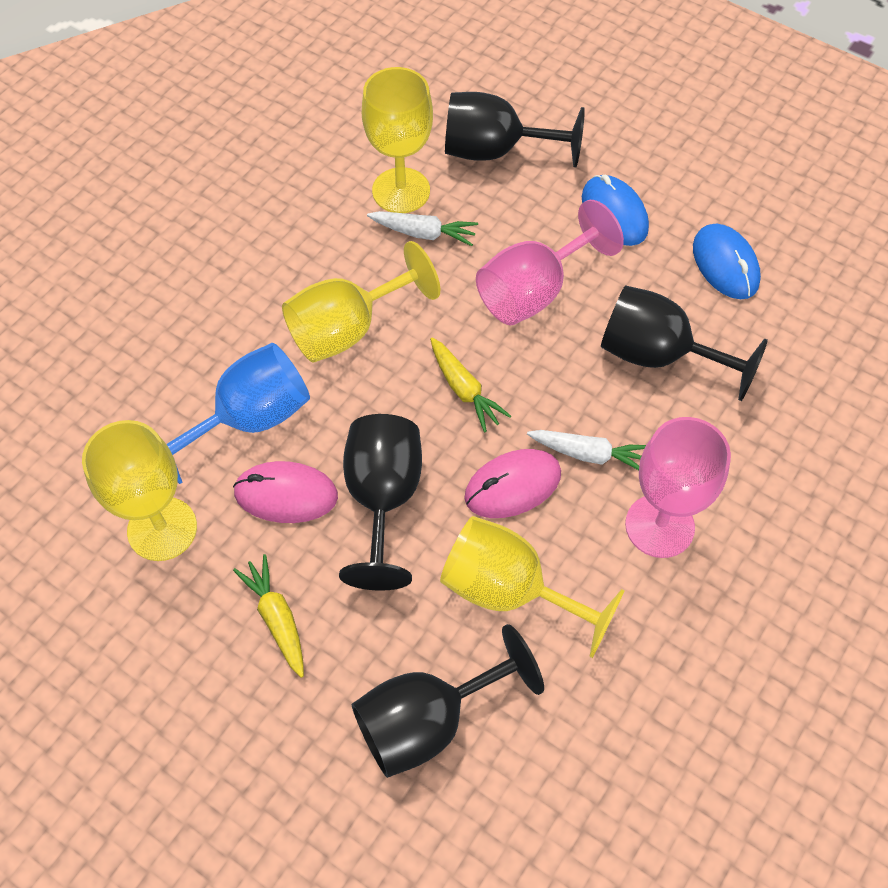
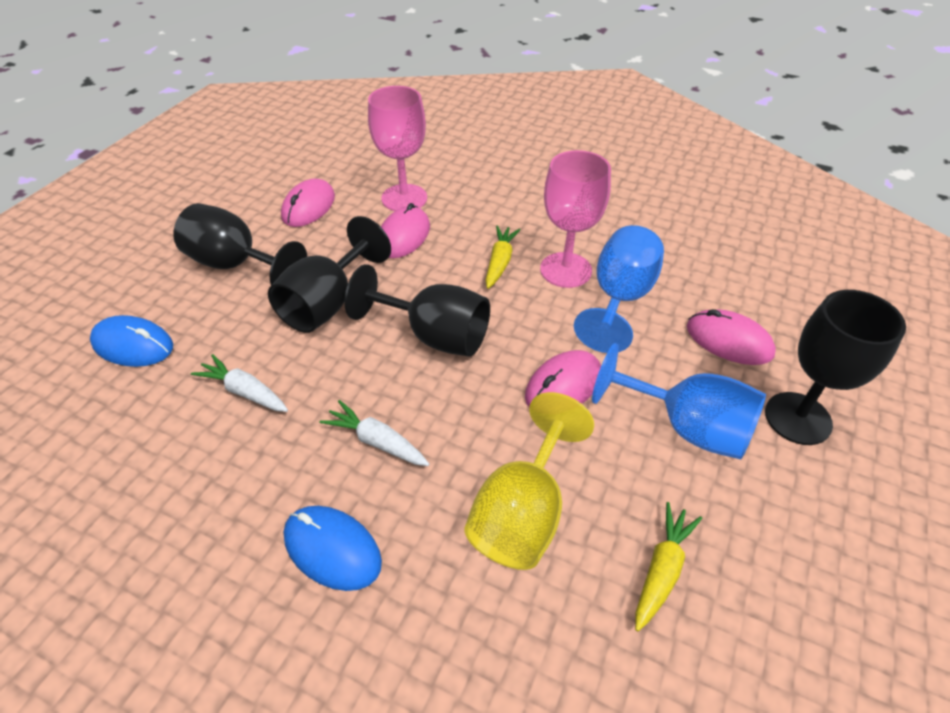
blue goblet: 1 -> 2
pink mouse: 2 -> 4
yellow goblet: 4 -> 1

